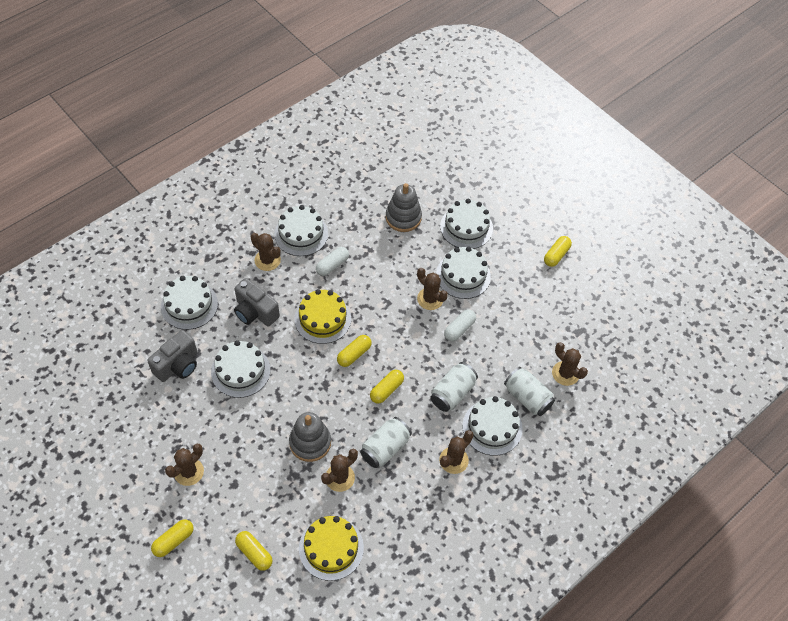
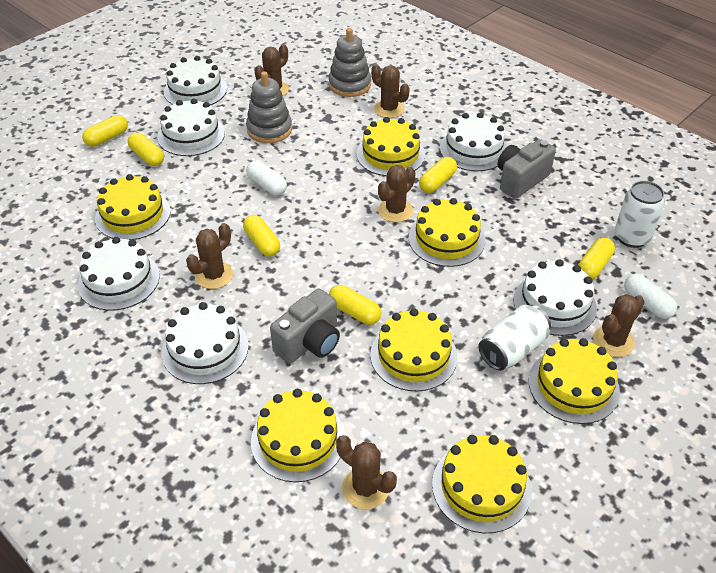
white can: 3 -> 2
yellow cake: 2 -> 7
yellow capsule: 5 -> 6

